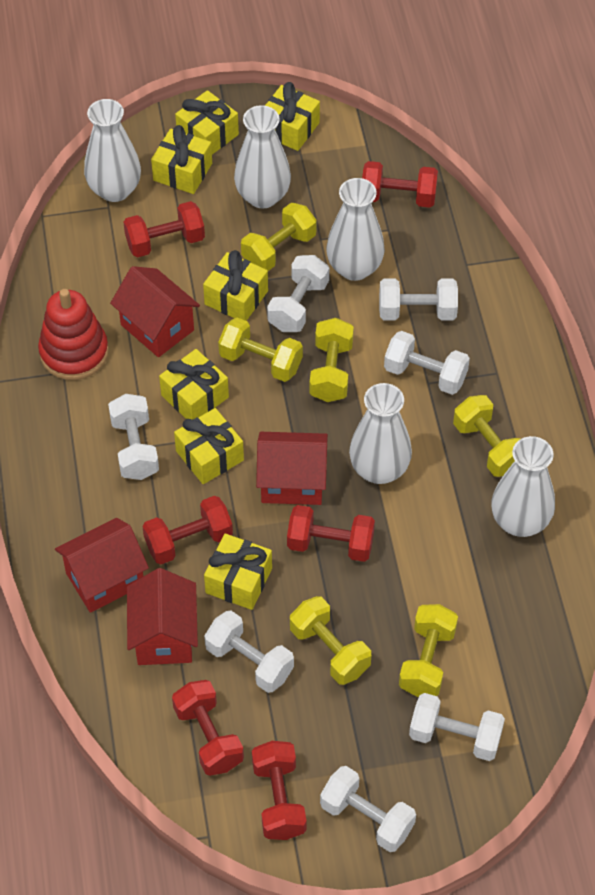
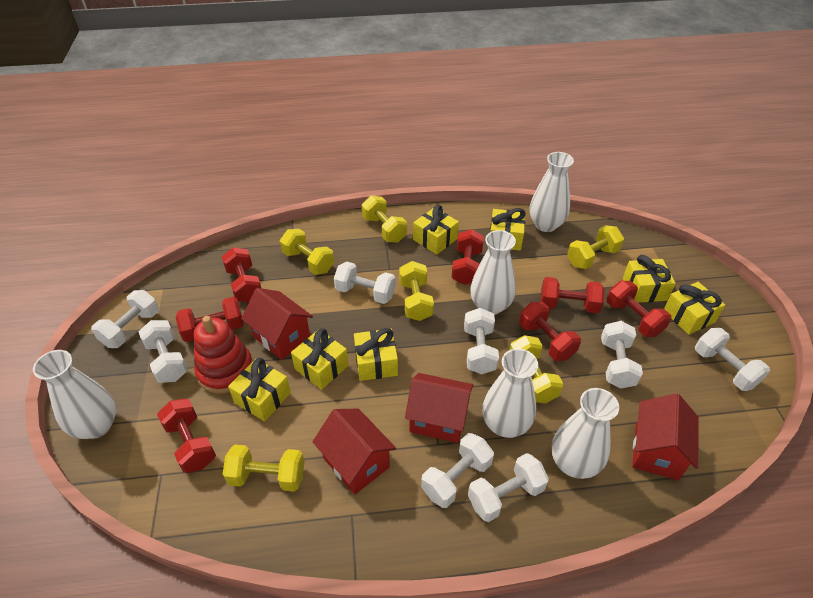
red dumbbell: 6 -> 7
white dumbbell: 7 -> 8

